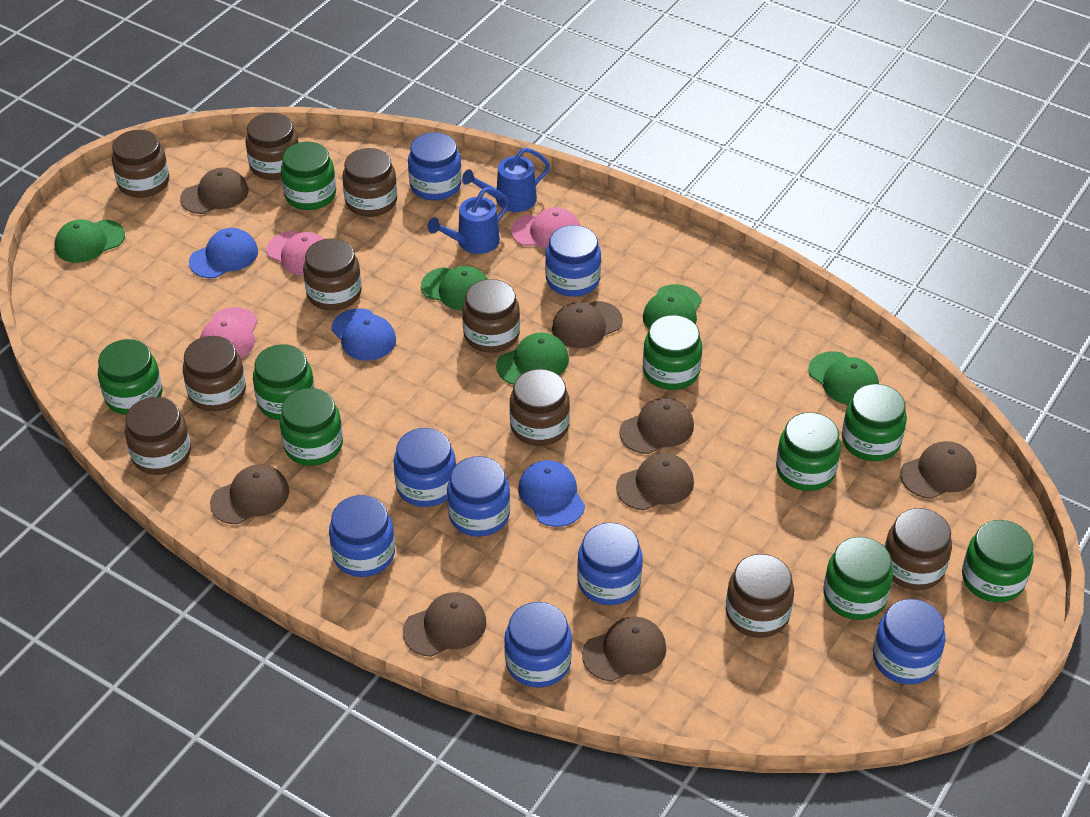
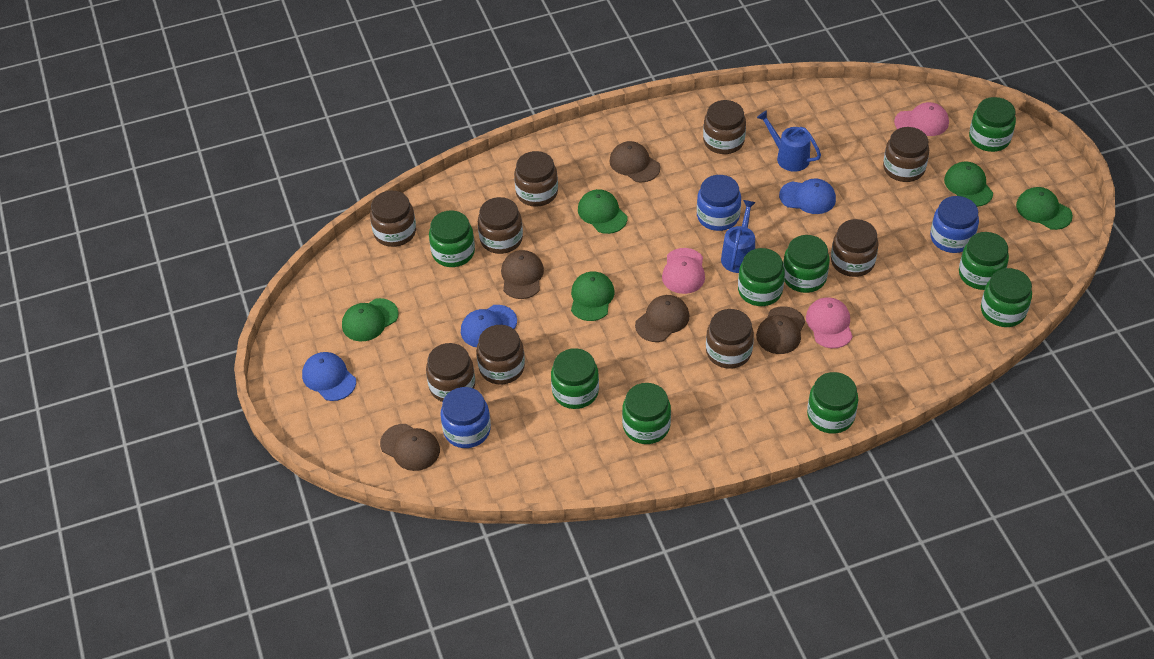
blue jar: 8 -> 3
brown cap: 8 -> 5
brown jar: 10 -> 9

